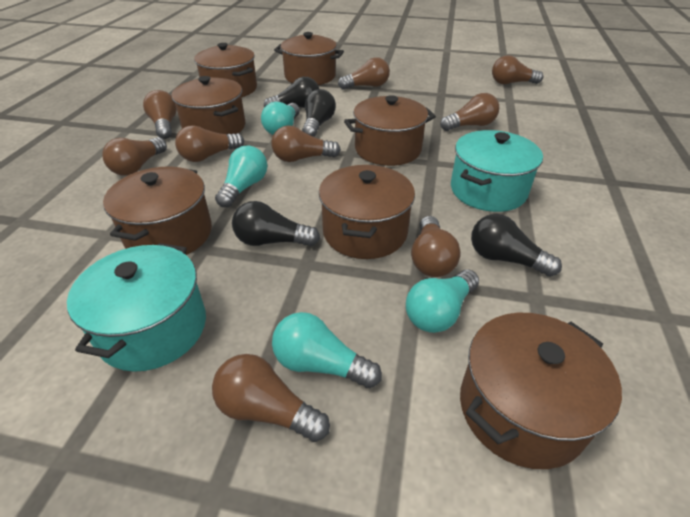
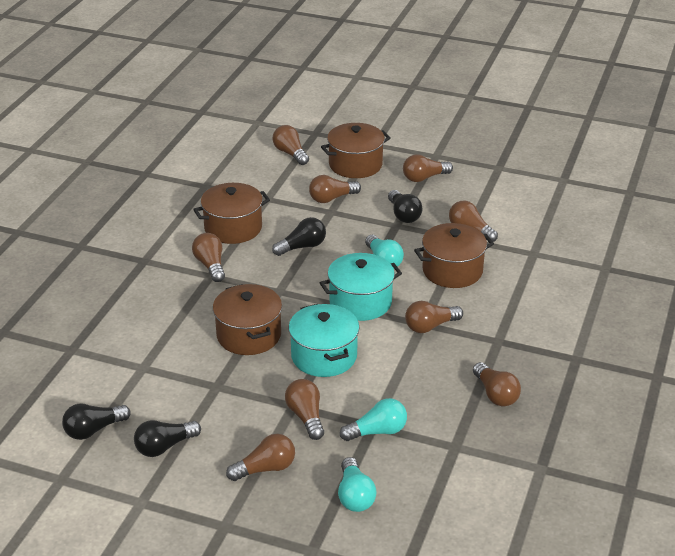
brown pot: 7 -> 4
turquoise light bulb: 4 -> 3

